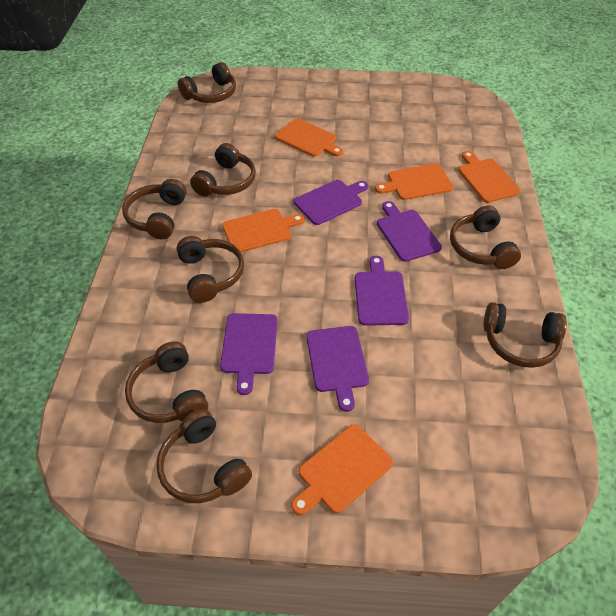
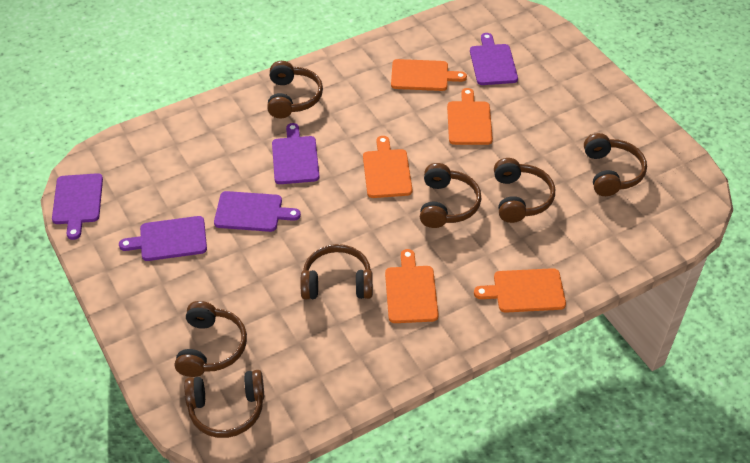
brown headphones: 8 -> 7

